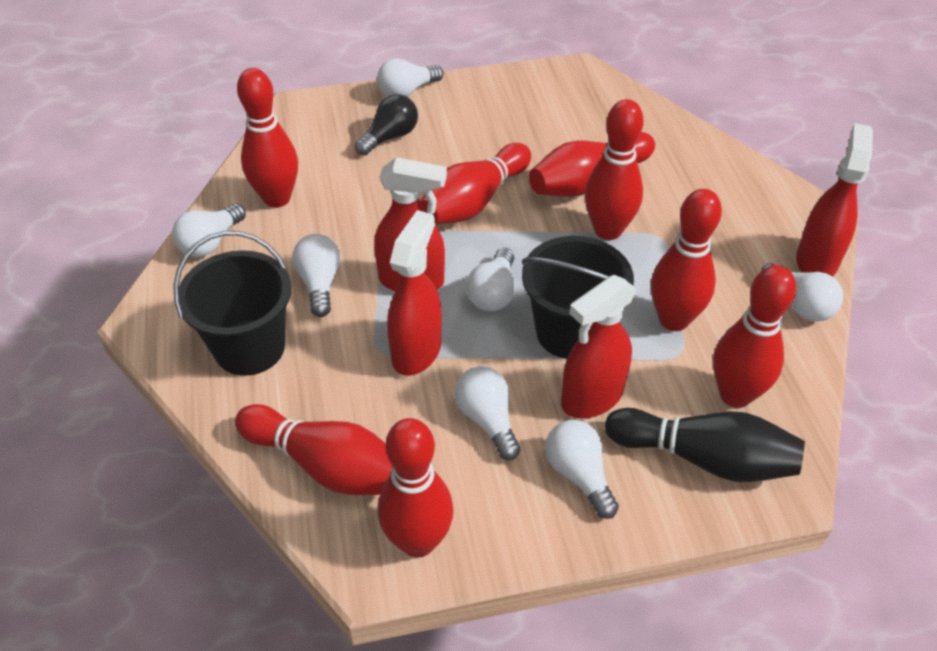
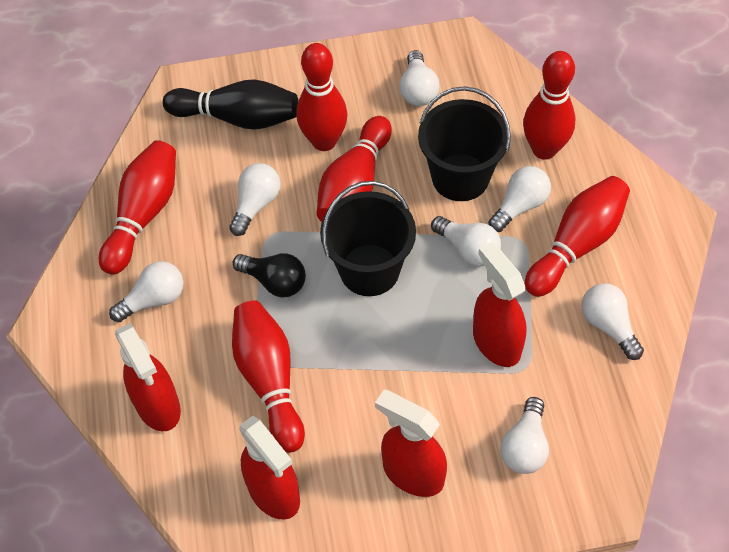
red bowling pin: 8 -> 6

